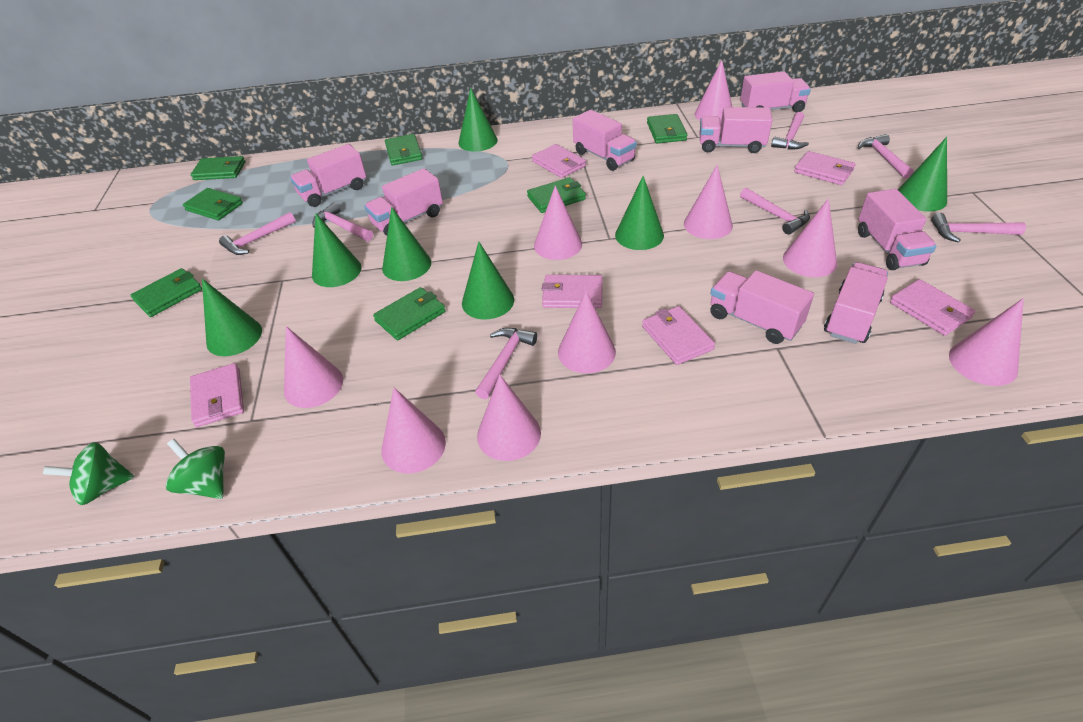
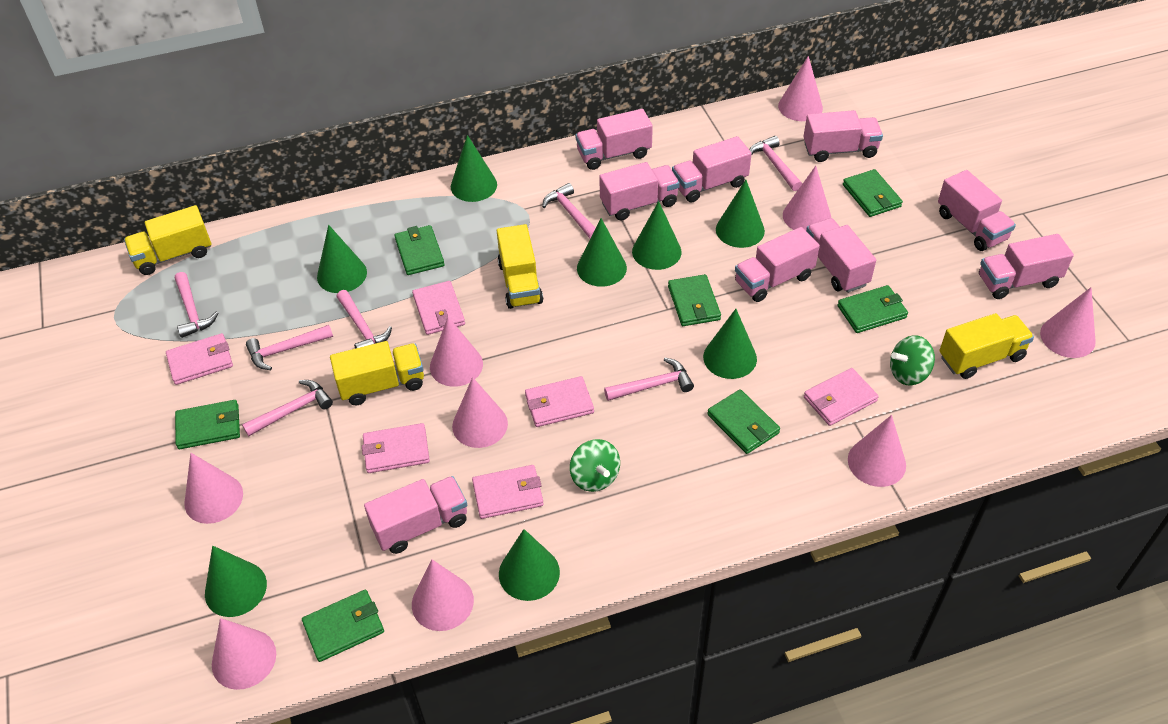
green cone: 7 -> 8
pink truck: 8 -> 9
yellow truck: 0 -> 4

